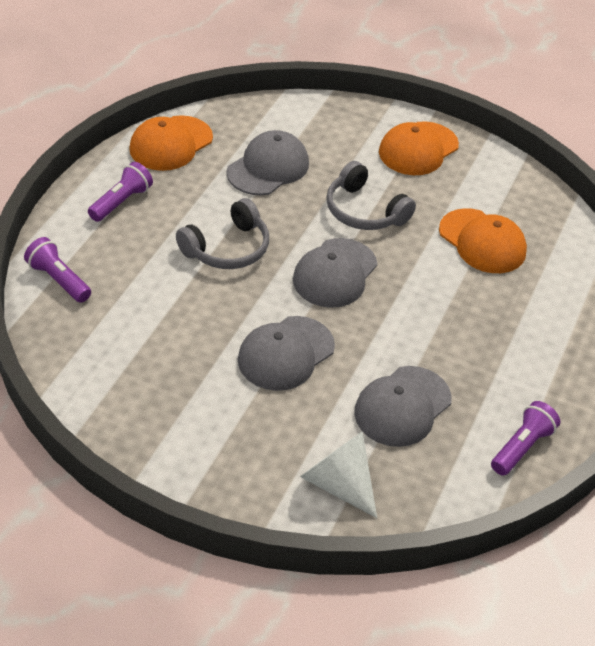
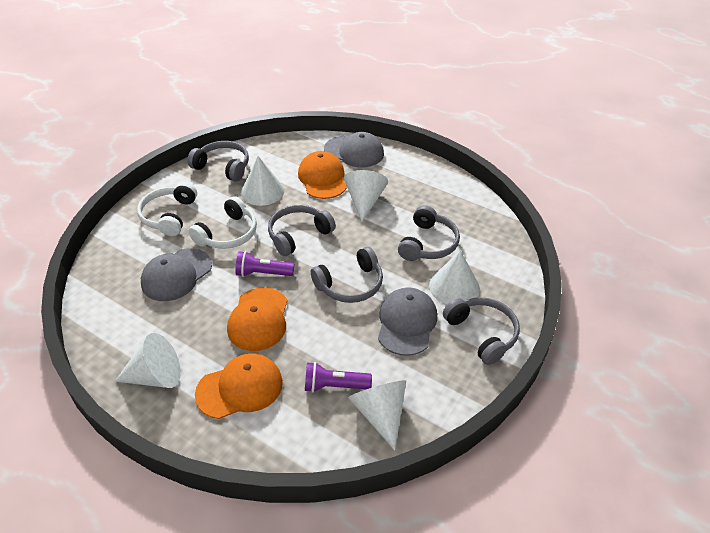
grey cap: 4 -> 3
grey headphones: 2 -> 5
purple flashlight: 3 -> 2
white cone: 1 -> 5
white headphones: 0 -> 2

